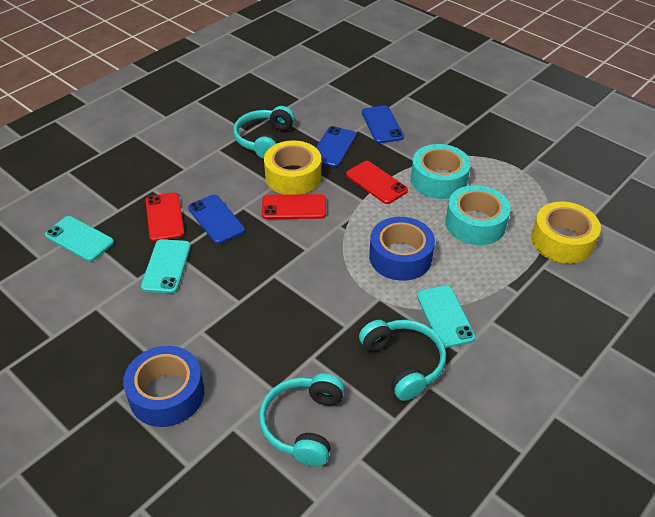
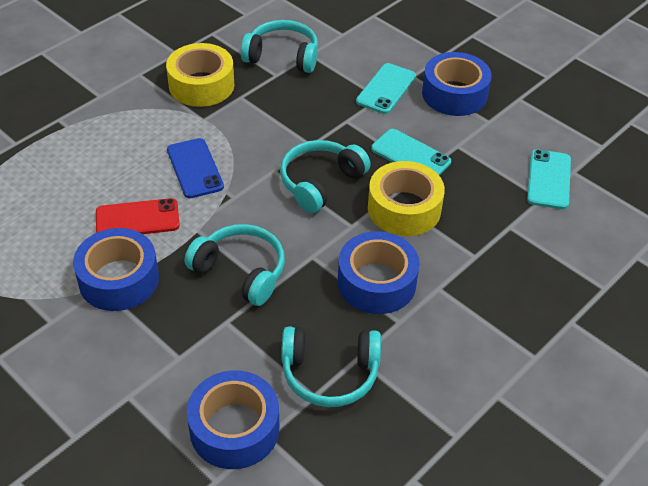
blue phone: 3 -> 1
blue tape: 2 -> 4
red phone: 3 -> 1
turquoise headphones: 3 -> 4
turquoise tape: 2 -> 0

